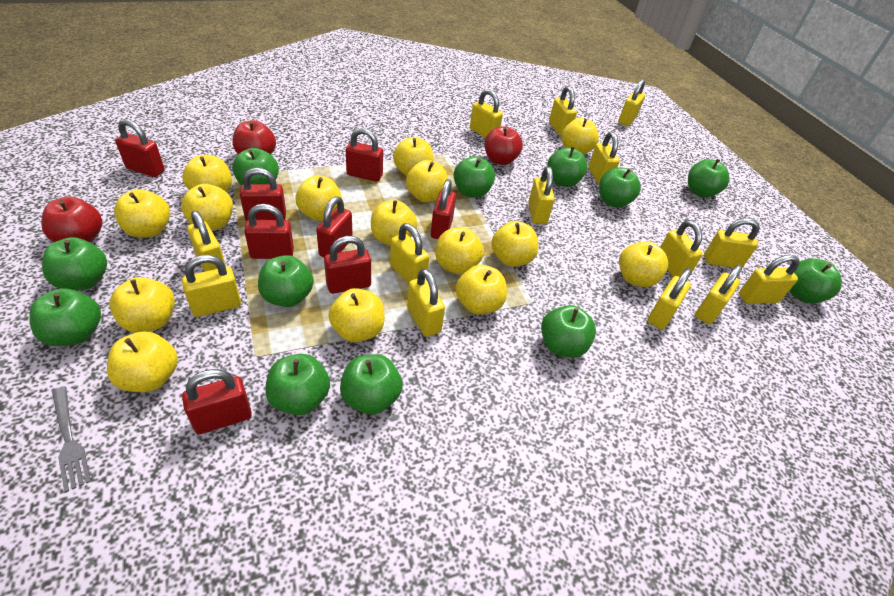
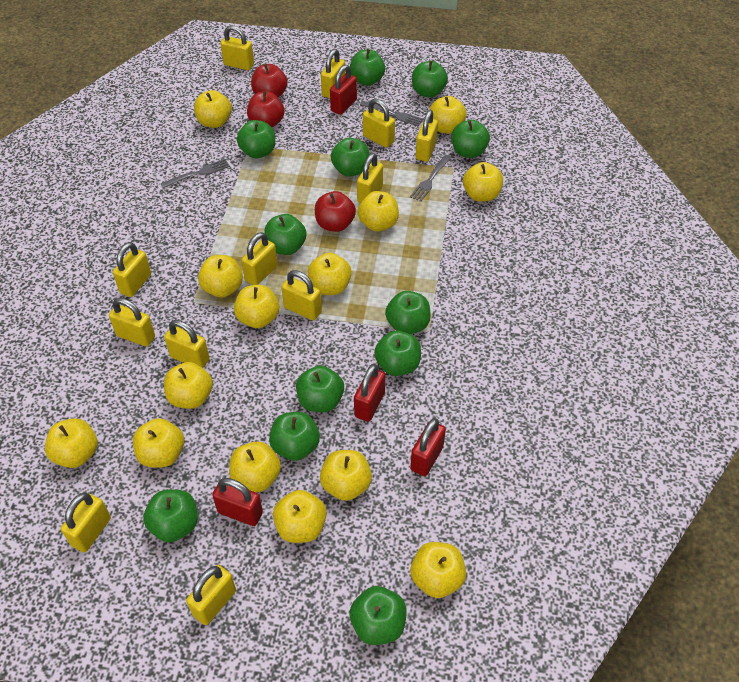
grey fork: 1 -> 3
red padlock: 8 -> 4
yellow apple: 15 -> 14
yellow padlock: 14 -> 12

